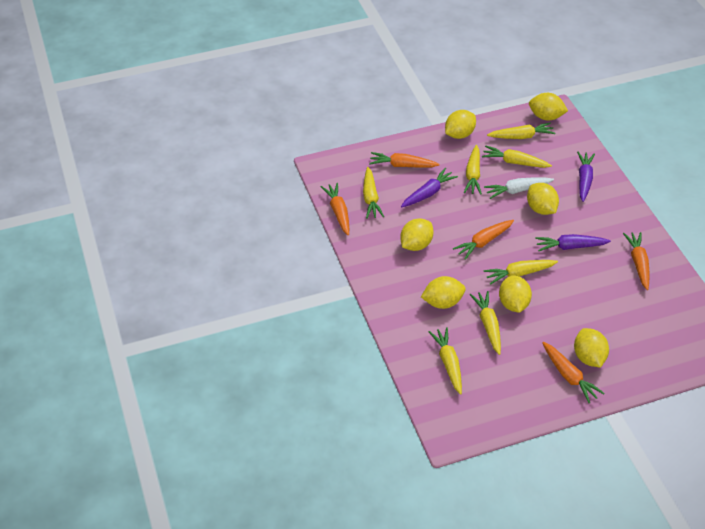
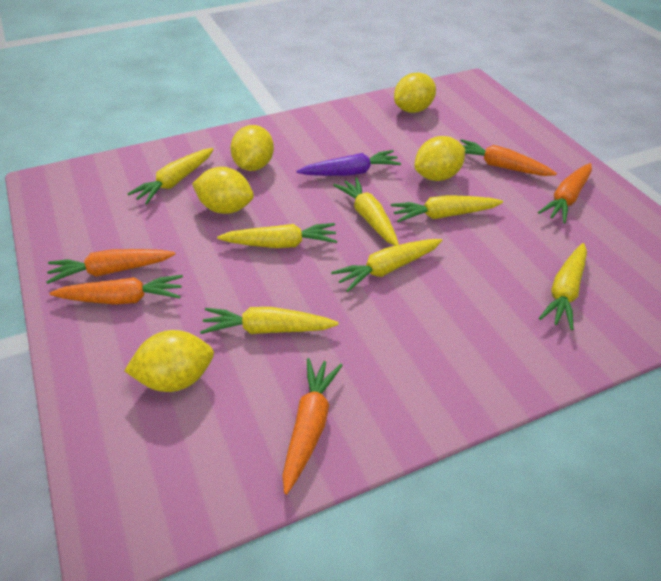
purple carrot: 3 -> 1
white carrot: 1 -> 0
yellow lemon: 7 -> 5

